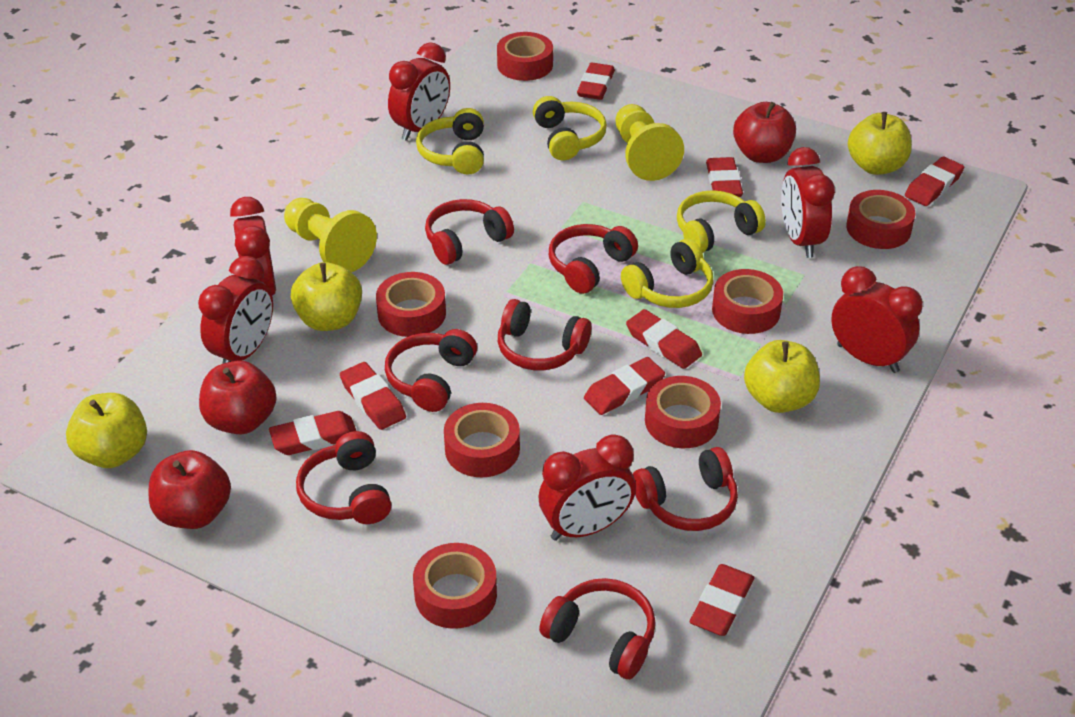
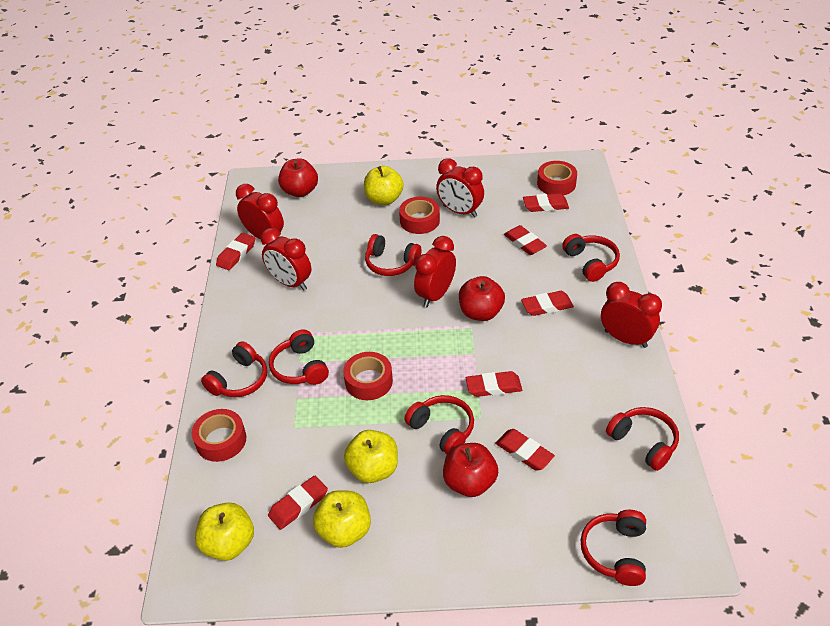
red clock: 6 -> 5
red eraser: 8 -> 7
red tape: 7 -> 4
yellow headphones: 4 -> 0
yellow pawn: 2 -> 0

